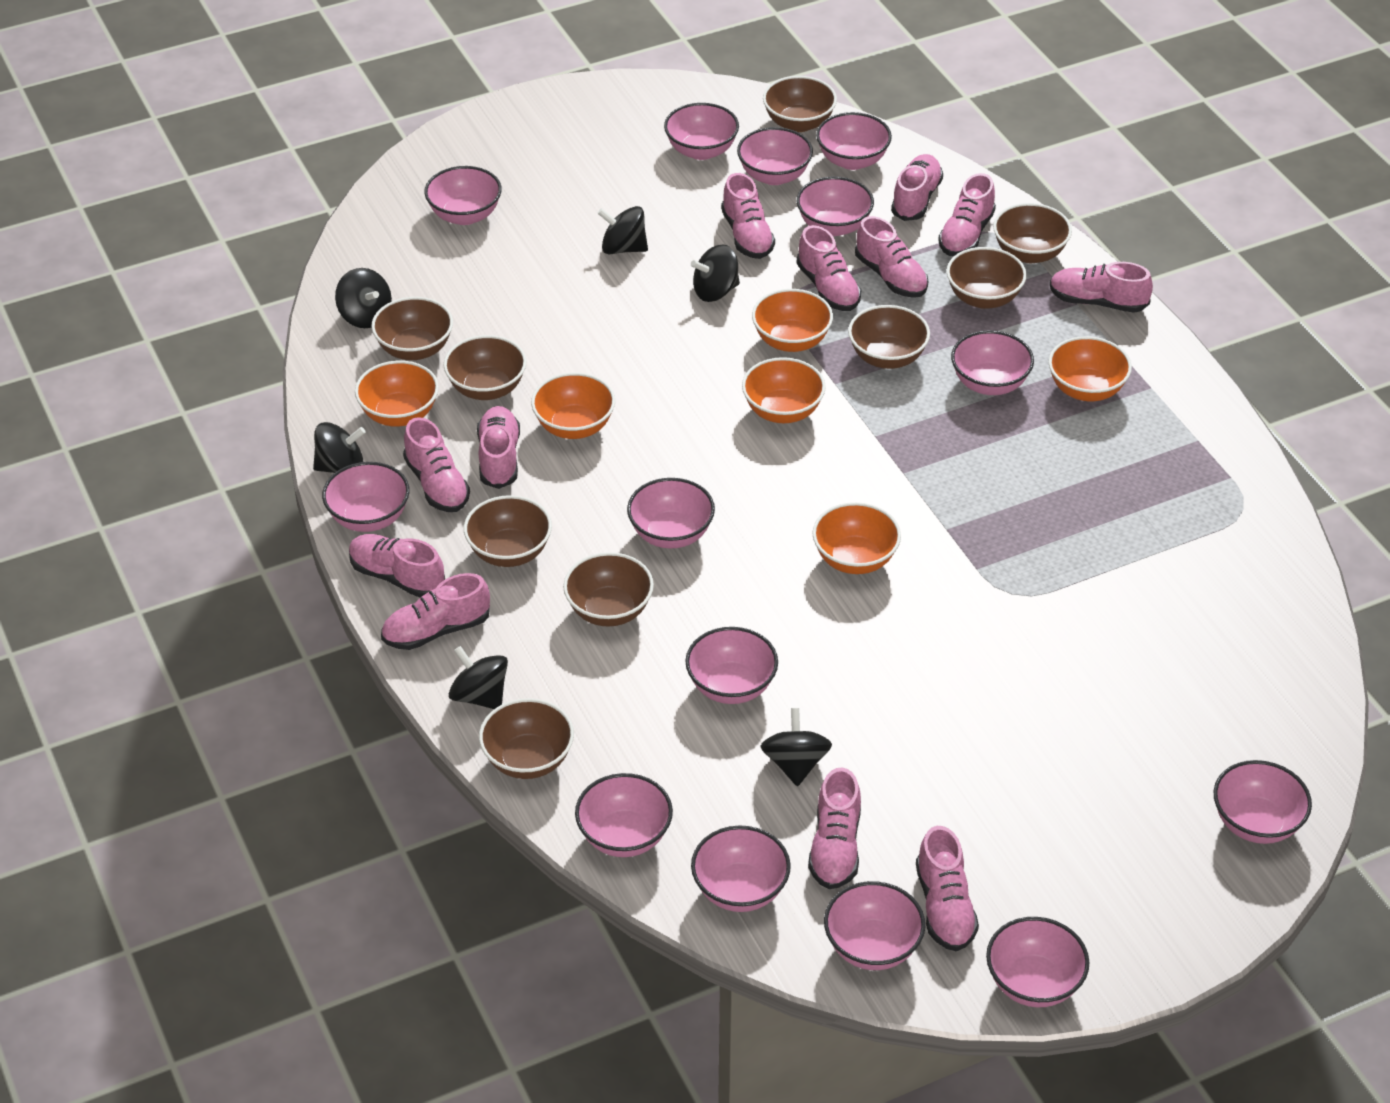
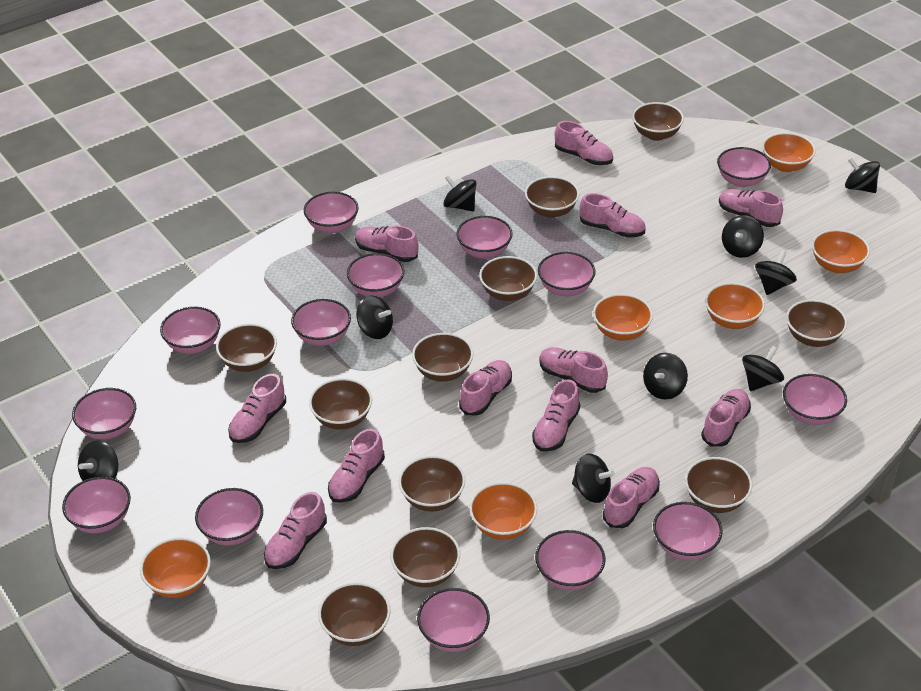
black spinning top: 6 -> 9
brown bowl: 9 -> 11

